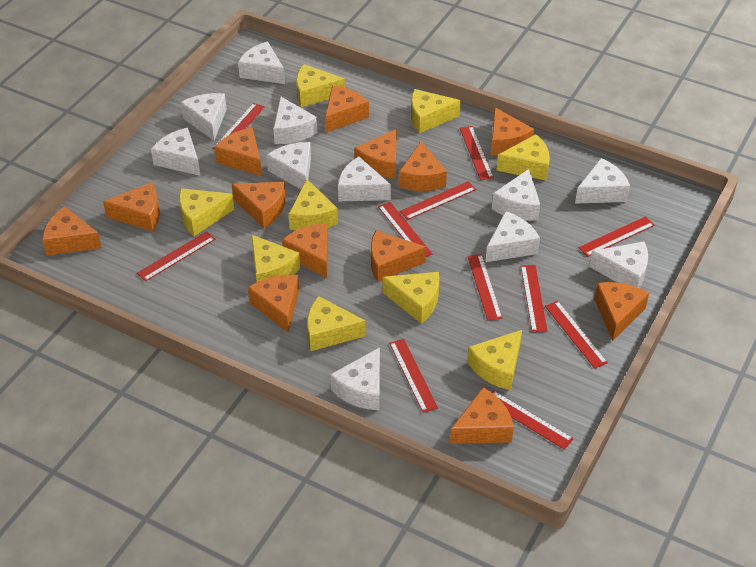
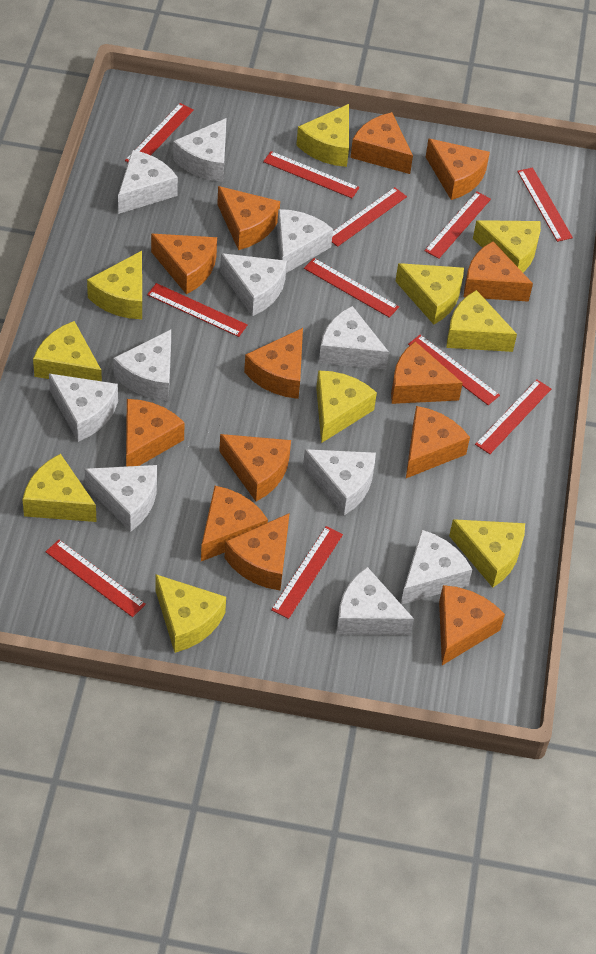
yellow cheese: 9 -> 10

